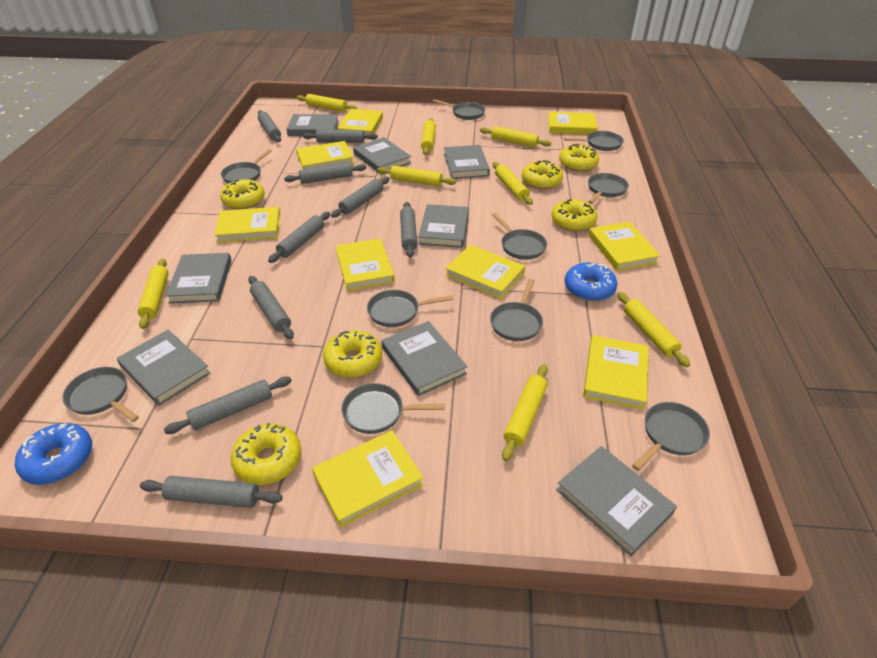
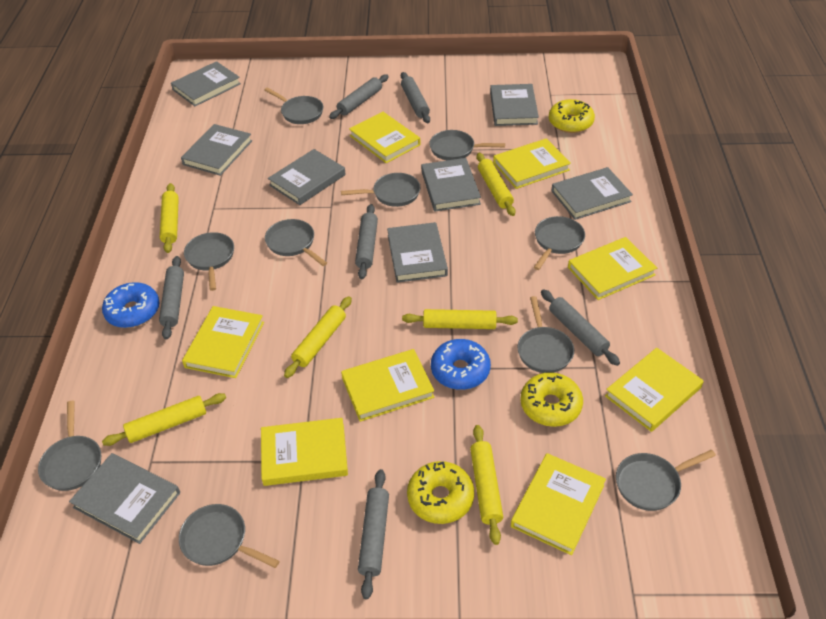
grey rolling pin: 9 -> 6
yellow book: 9 -> 8
yellow donut: 6 -> 3
yellow rolling pin: 8 -> 6

